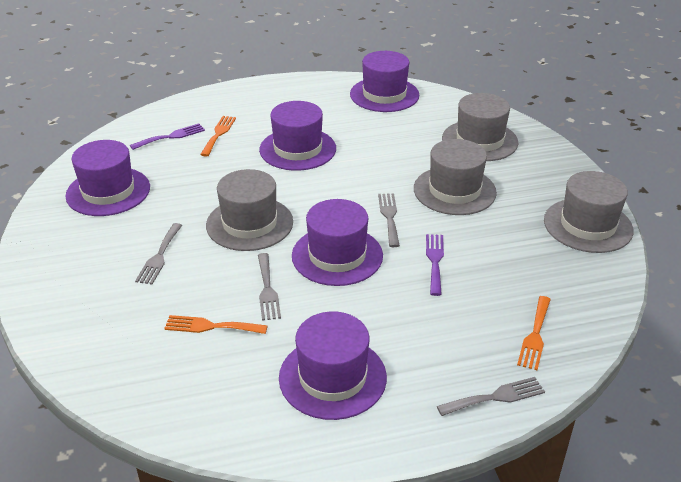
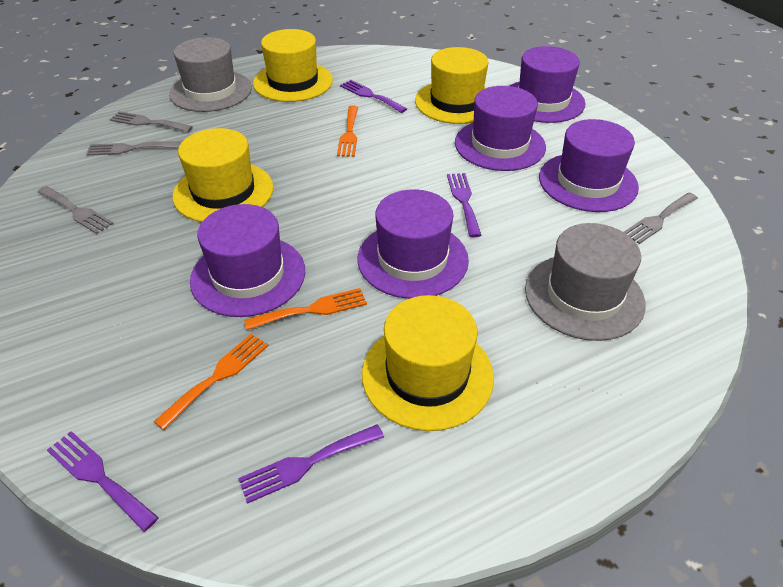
grey hat: 4 -> 2
purple fork: 2 -> 4
yellow hat: 0 -> 4

